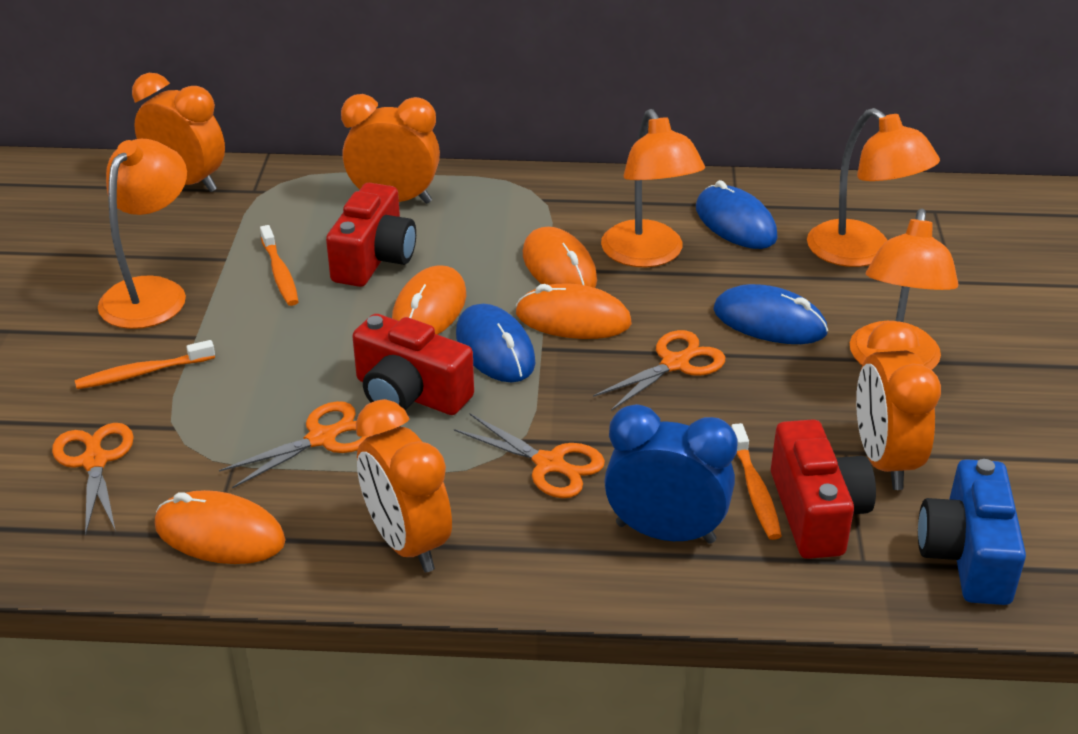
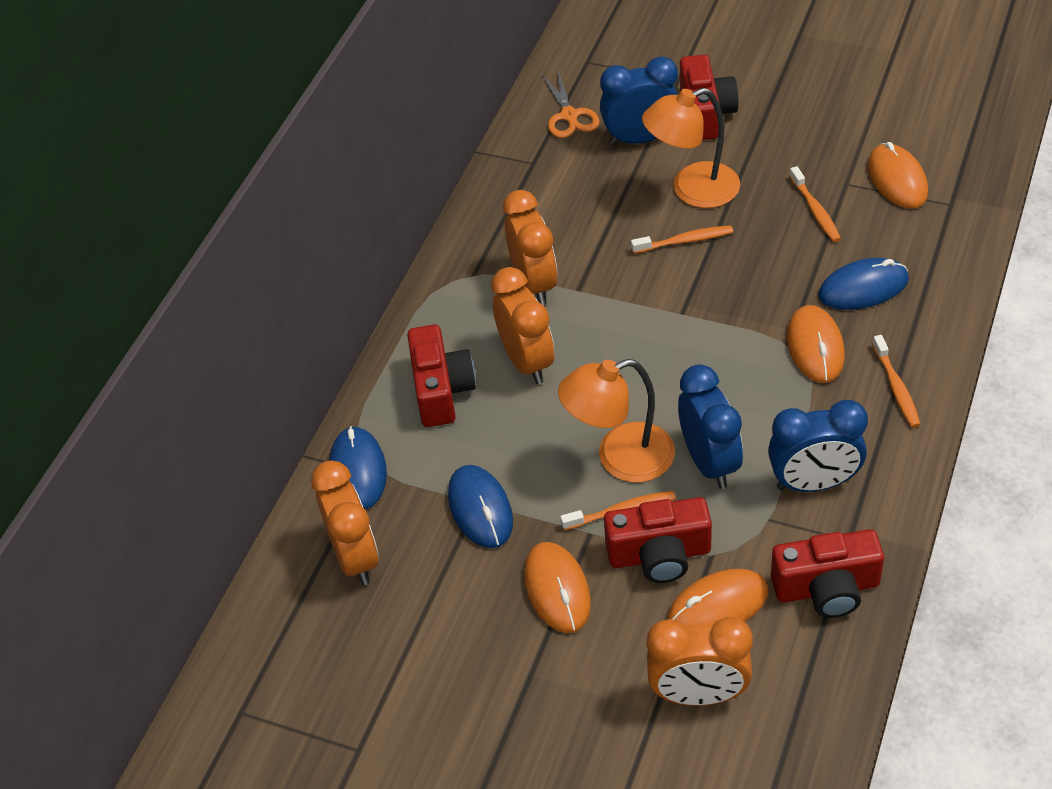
blue camera: 1 -> 0
blue clock: 1 -> 3
orange lamp: 4 -> 2
orange scissors: 4 -> 1
orange toothbrush: 3 -> 4
red camera: 3 -> 4

